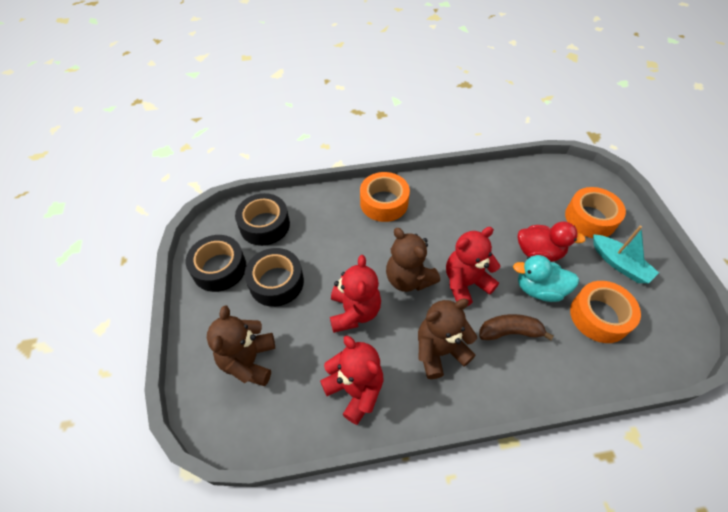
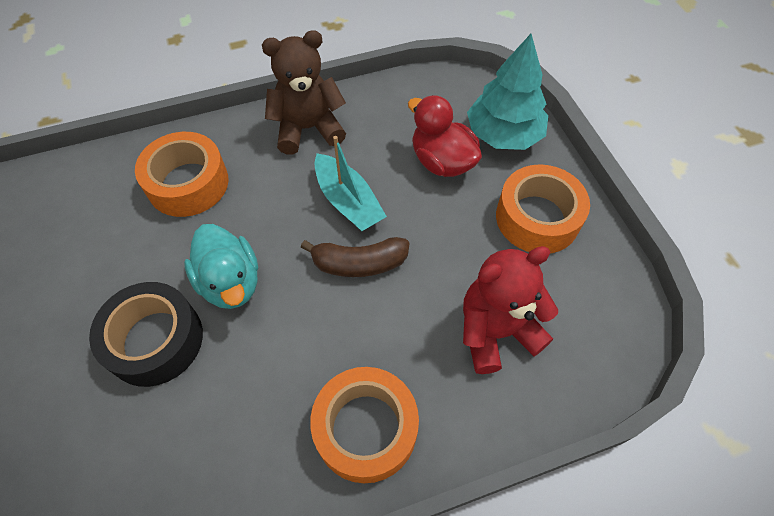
black tape: 3 -> 1
brown teddy bear: 3 -> 1
red teddy bear: 3 -> 1
turquoise tree: 0 -> 1

